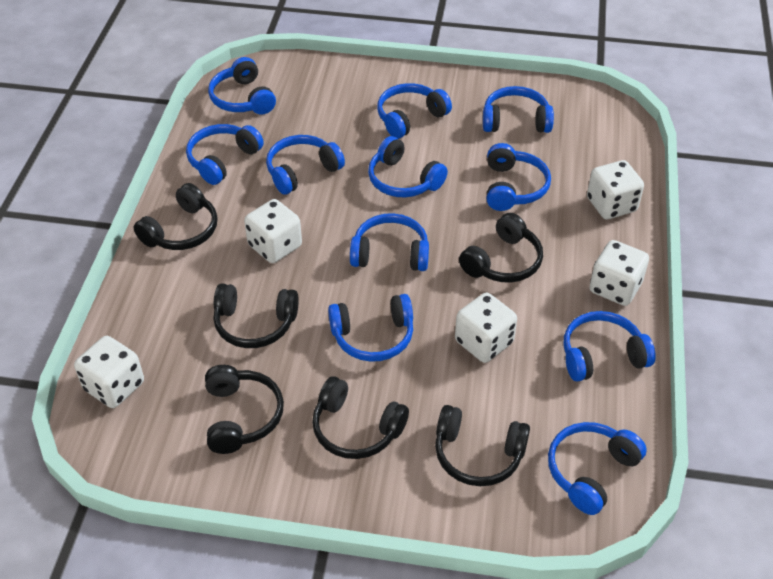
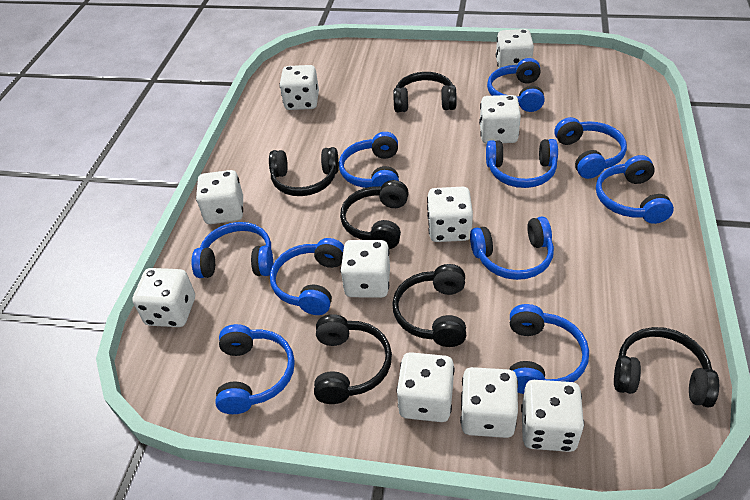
blue headphones: 11 -> 10
white dice: 5 -> 10

